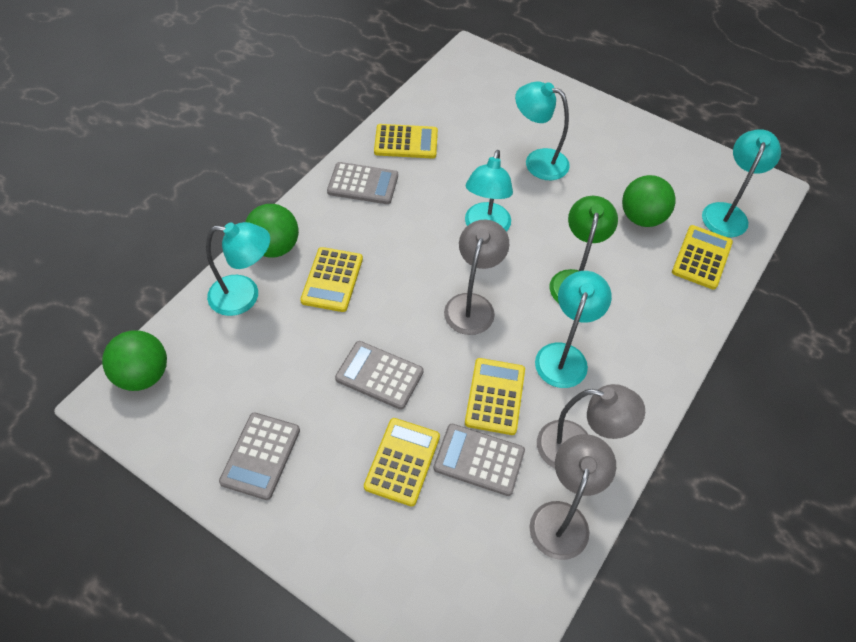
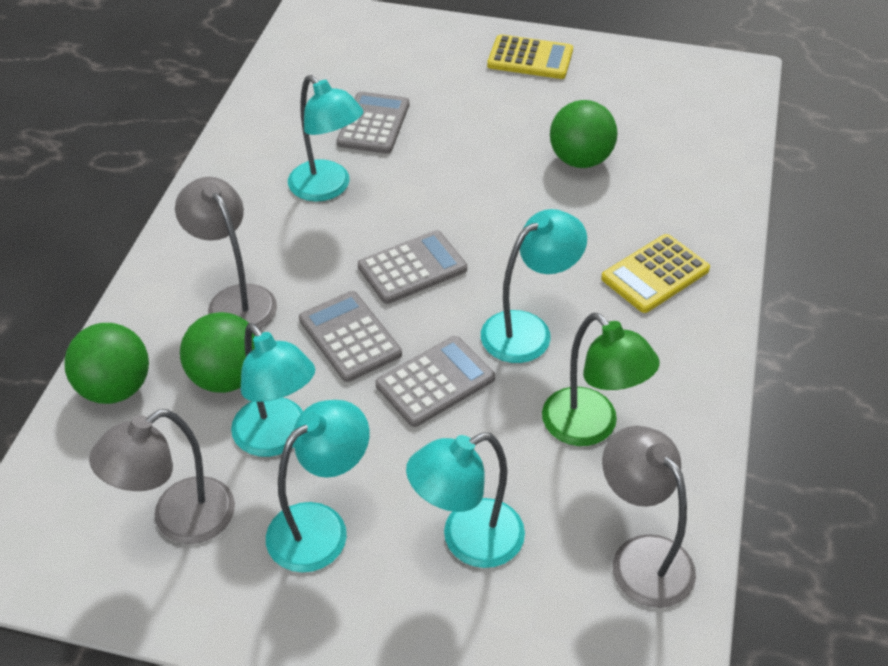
yellow calculator: 5 -> 2

